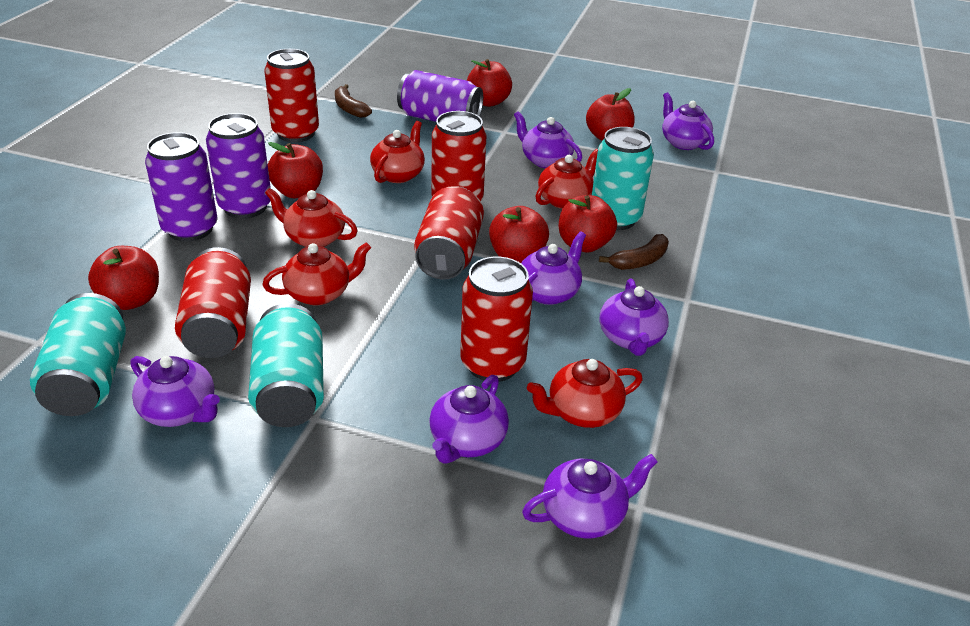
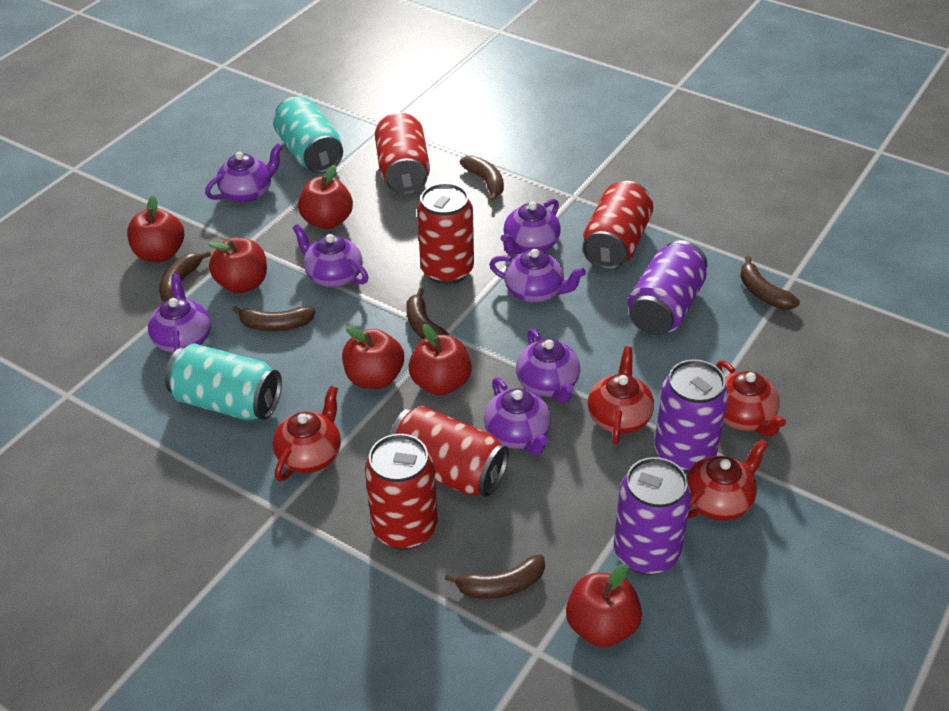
brown banana: 2 -> 6
red teapot: 5 -> 4
turquoise can: 3 -> 2

